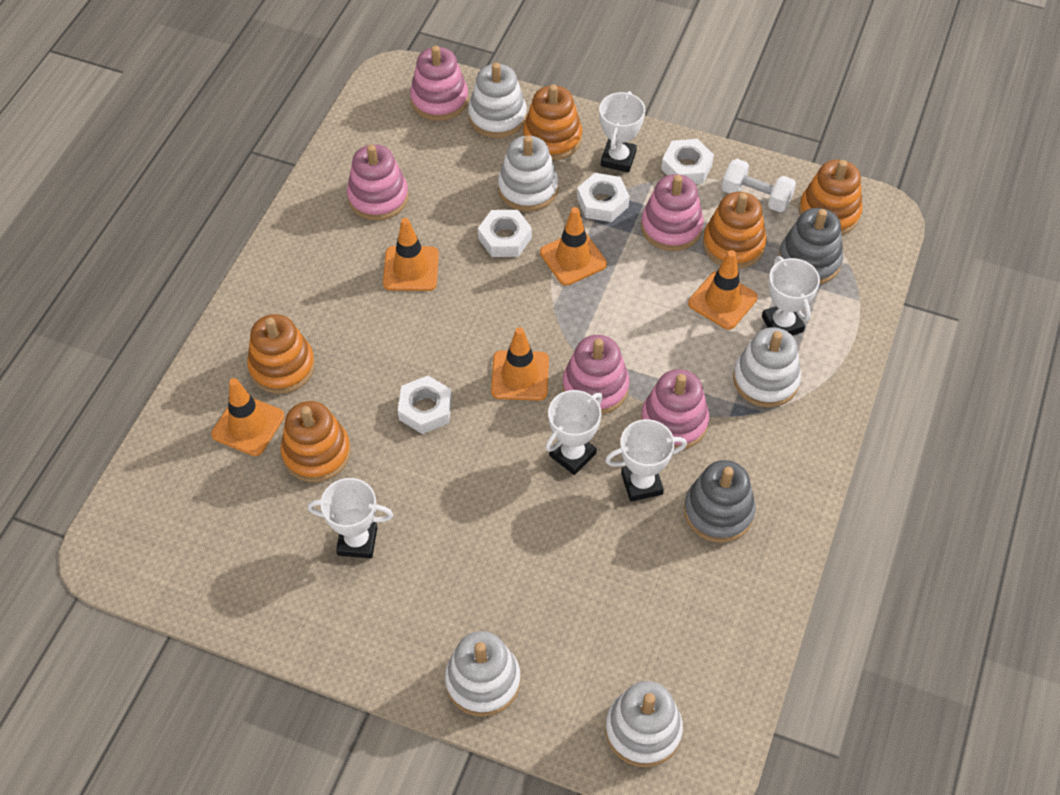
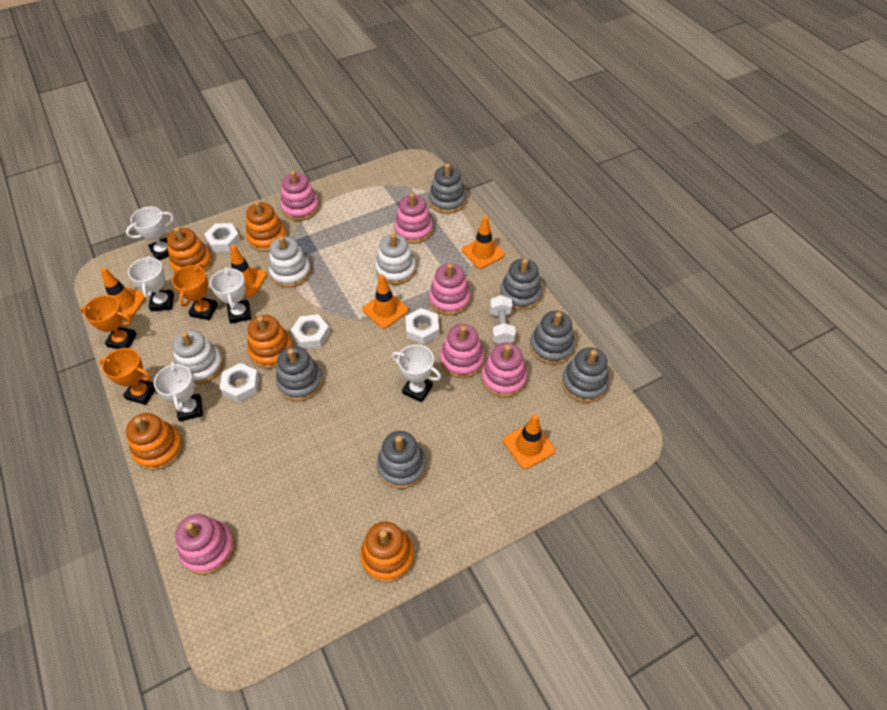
grey stacking toy: 2 -> 6
orange trophy: 0 -> 3
pink stacking toy: 5 -> 6
white stacking toy: 5 -> 3

